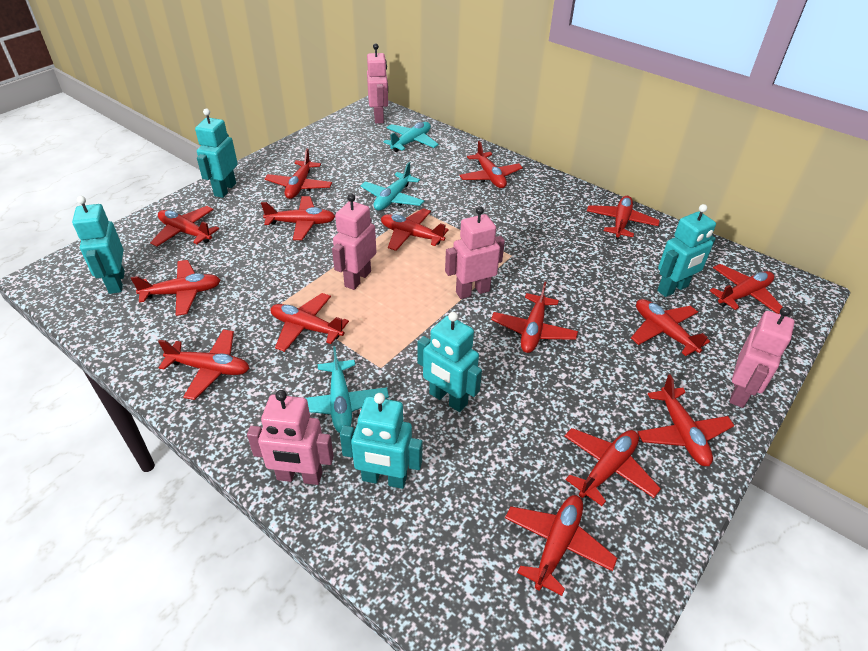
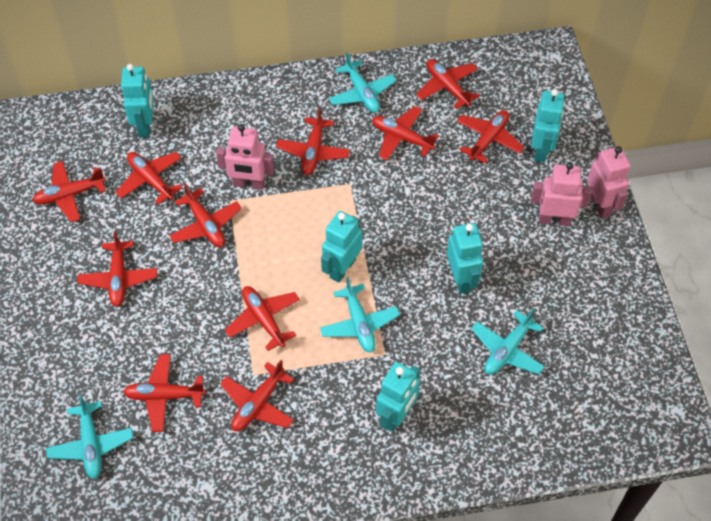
pink robot: 5 -> 3
red plane: 15 -> 11
turquoise plane: 3 -> 4

